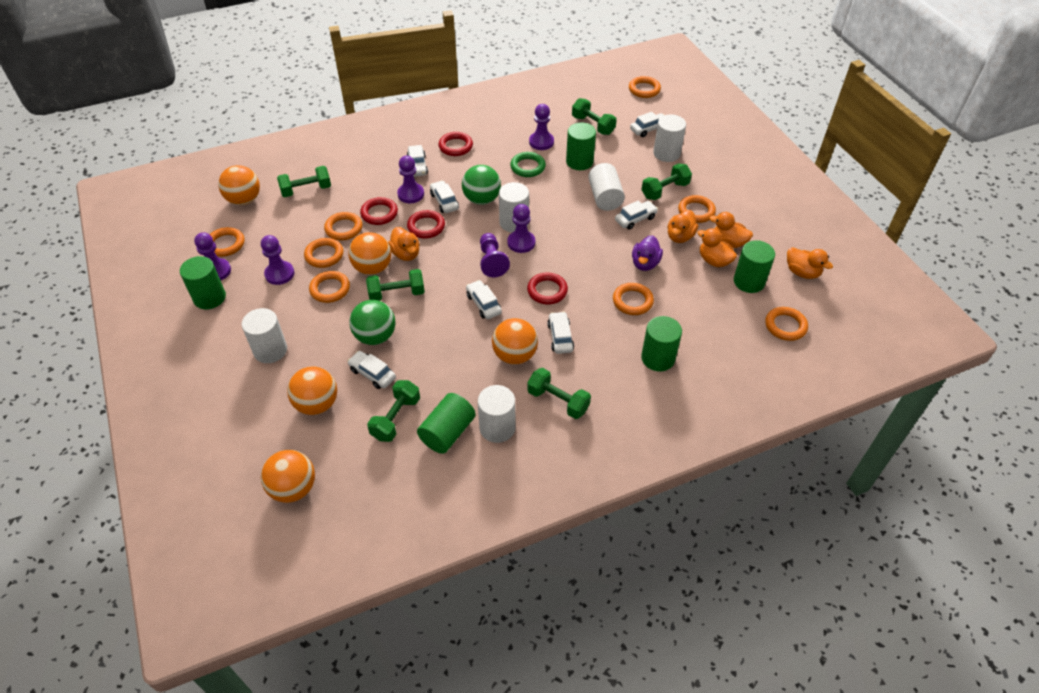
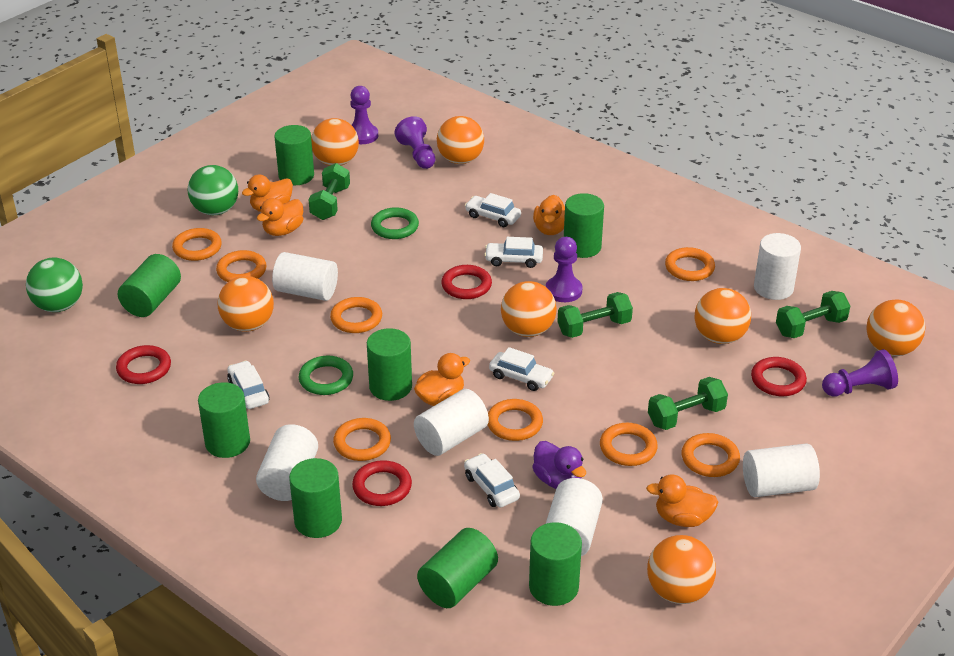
green cylinder: 5 -> 8
green dumbbell: 6 -> 4
green ring: 1 -> 2
orange ball: 5 -> 7
purple pawn: 6 -> 4
white car: 7 -> 5
white cylinder: 5 -> 6

